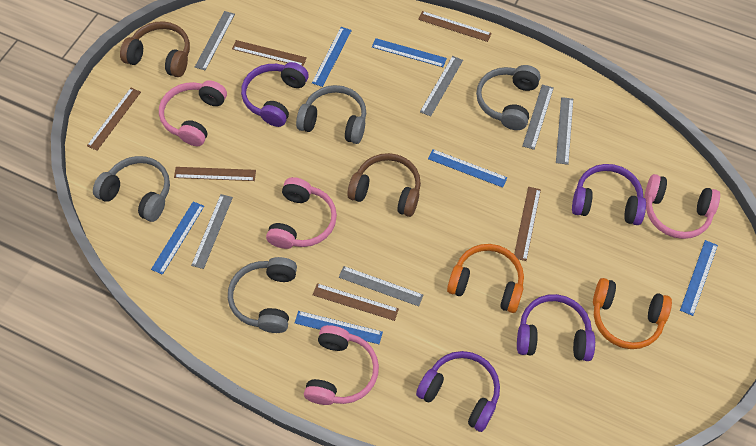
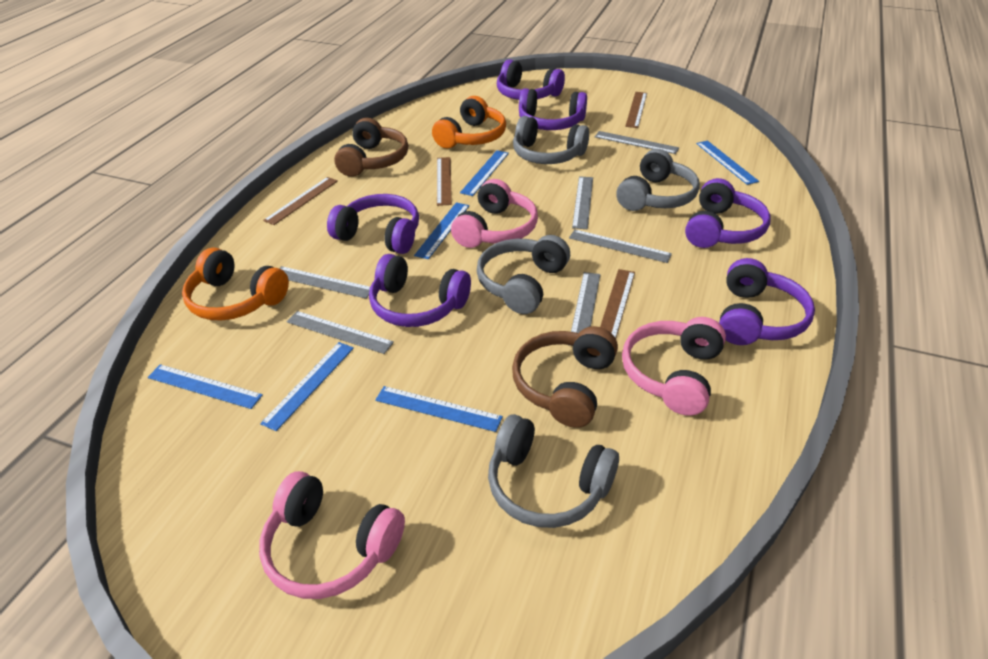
brown ruler: 6 -> 4
pink headphones: 4 -> 3
purple headphones: 4 -> 6

